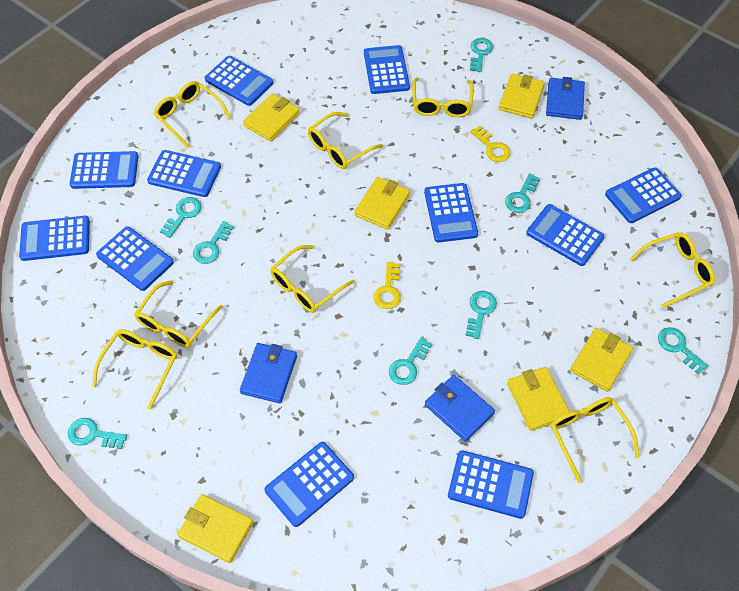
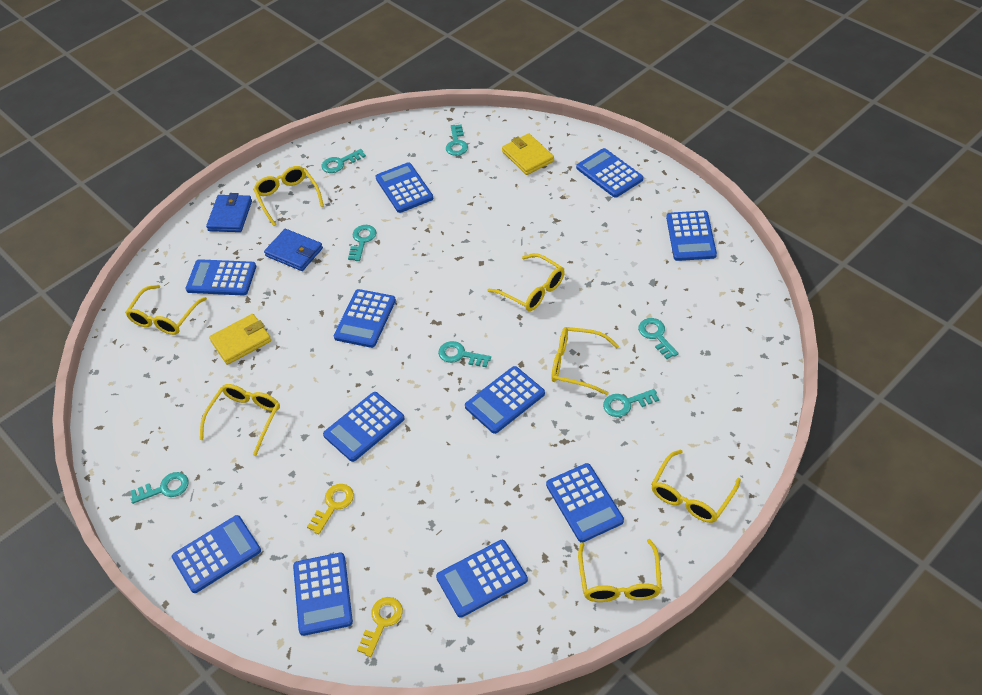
blue wallet: 3 -> 2
turquoise key: 8 -> 7
yellow glasses: 8 -> 7
yellow wallet: 6 -> 2

